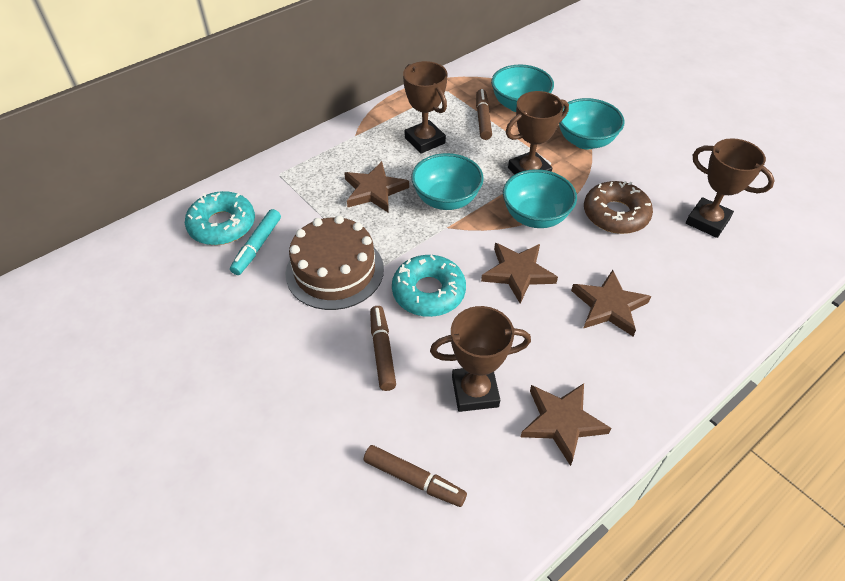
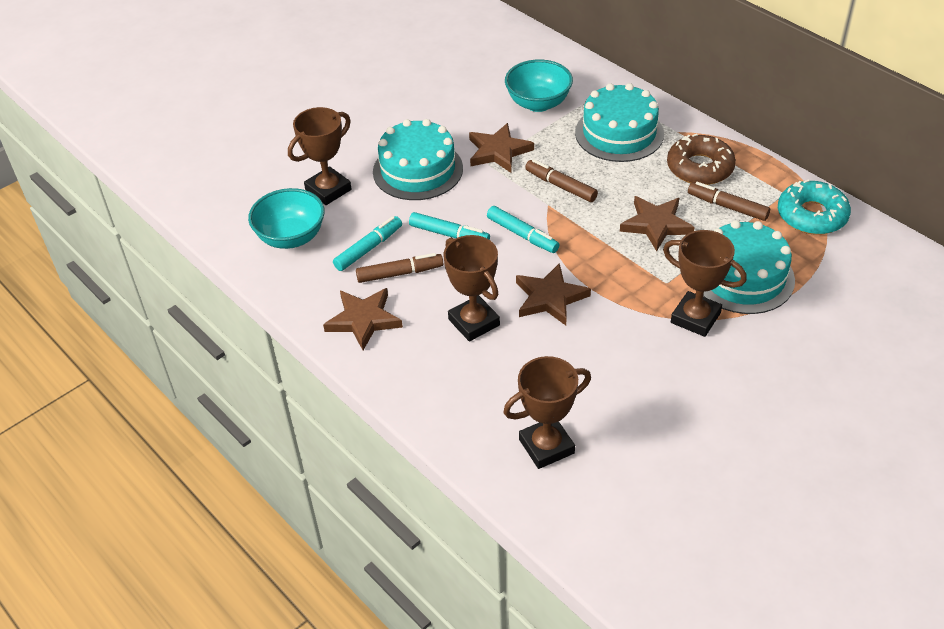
brown cake: 1 -> 0
turquoise bowl: 4 -> 2
turquoise cake: 0 -> 3
turquoise donut: 2 -> 1
turquoise marker: 1 -> 3

